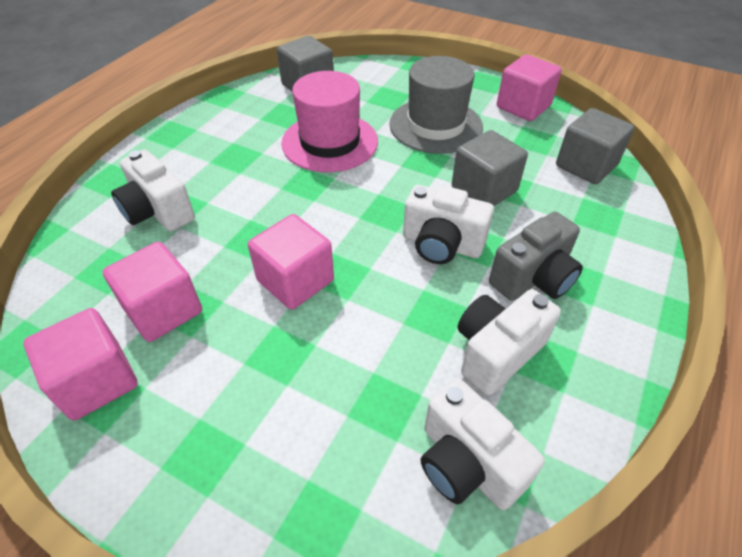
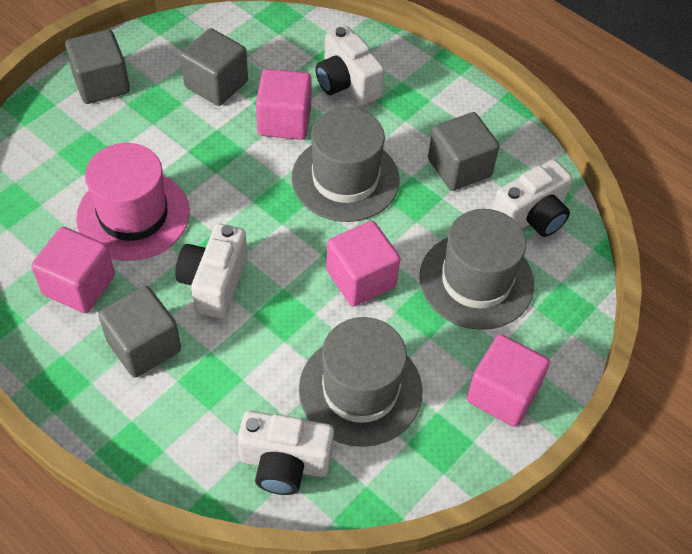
grey camera: 1 -> 0
grey cube: 3 -> 4
grey hat: 1 -> 3

